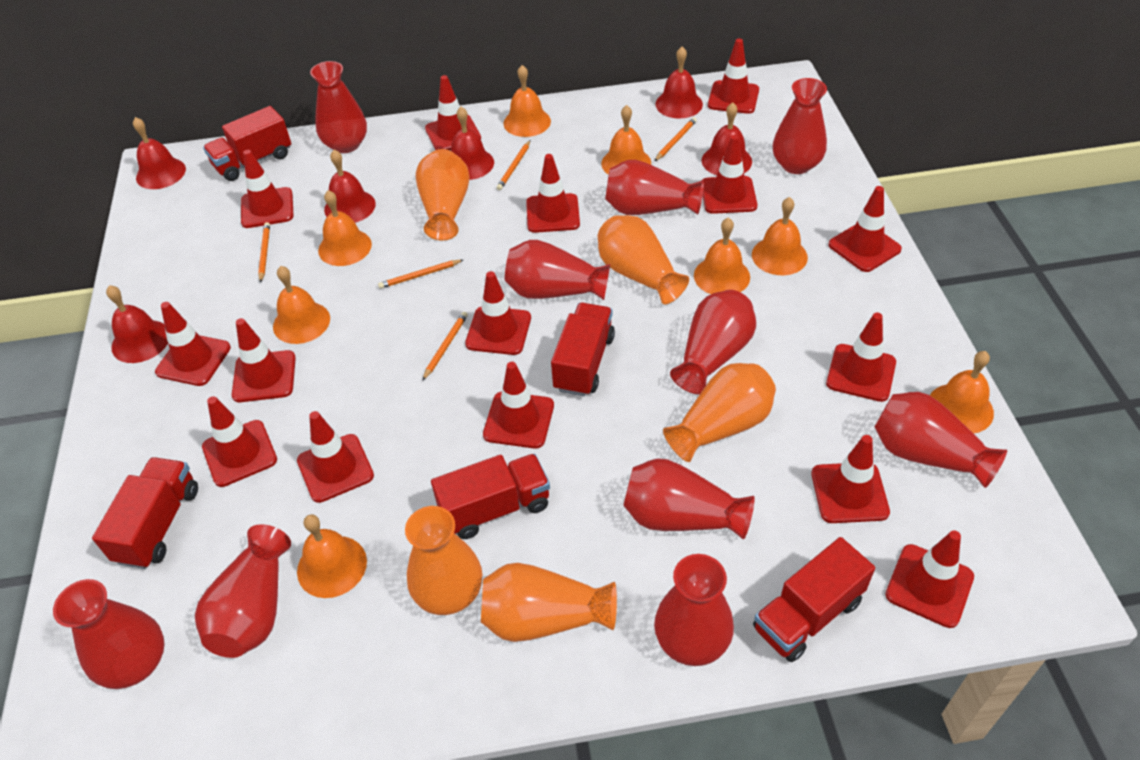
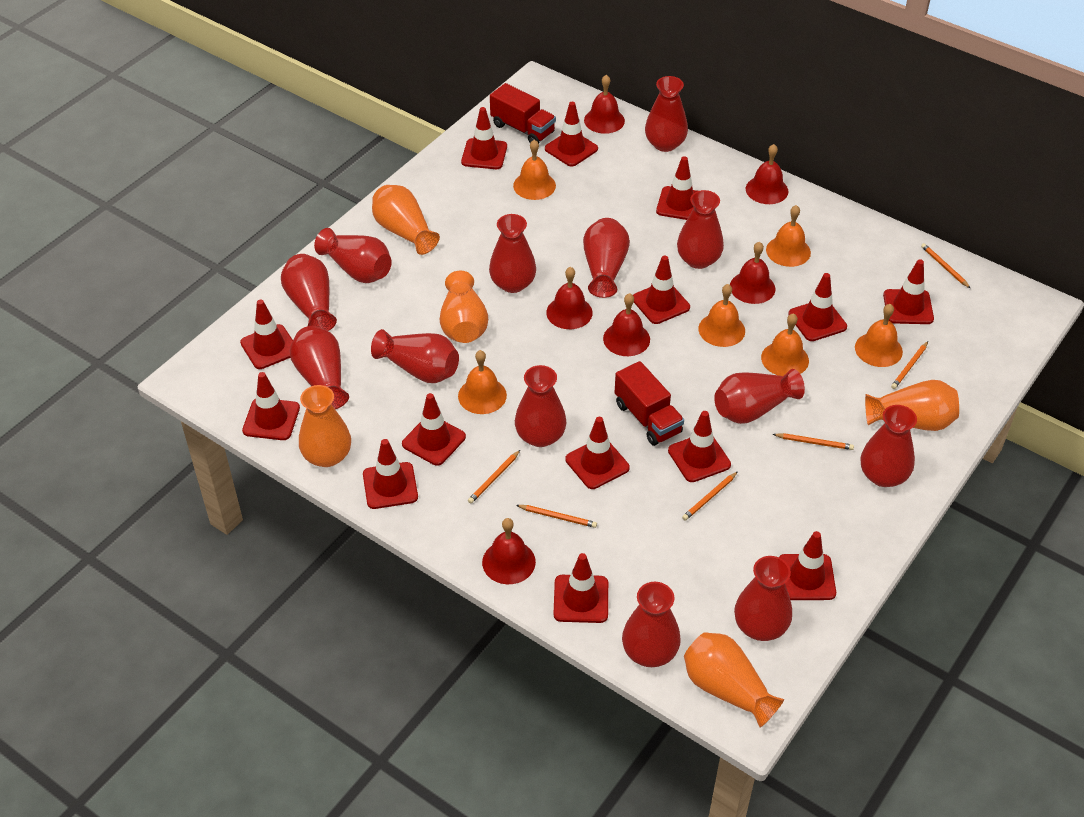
orange bell: 8 -> 6
orange pencil: 5 -> 6
red traffic cone: 15 -> 14
red truck: 5 -> 2
red vase: 10 -> 13

